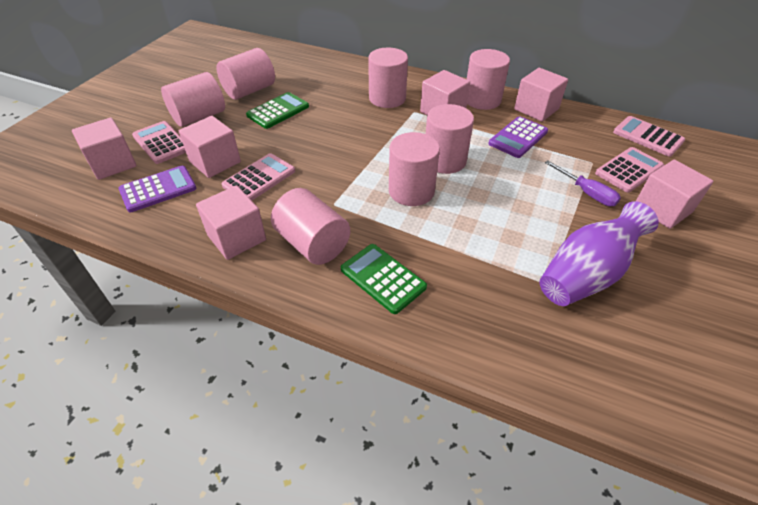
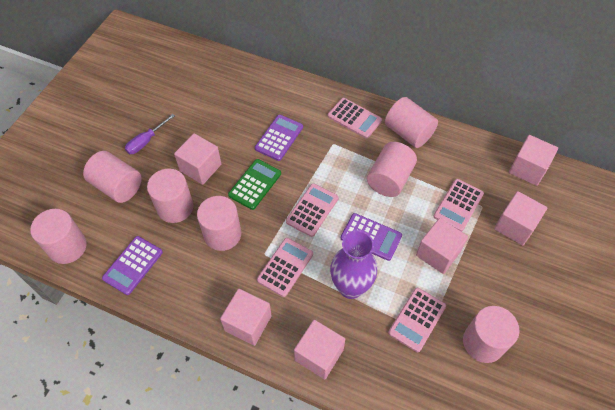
green calculator: 2 -> 1
pink calculator: 4 -> 5
purple calculator: 2 -> 3

